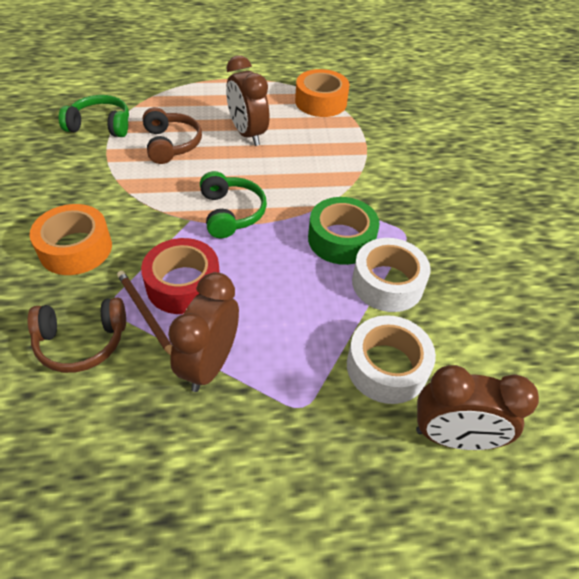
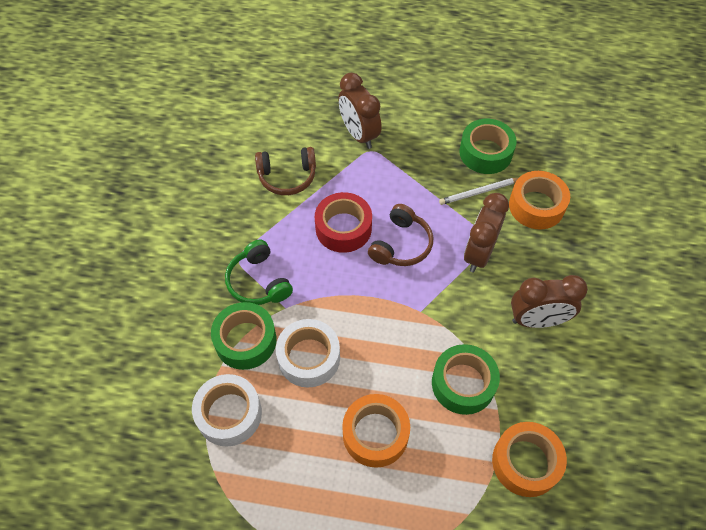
brown pencil: 1 -> 0
green headphones: 2 -> 1
green tape: 1 -> 3
orange tape: 2 -> 3
white pencil: 0 -> 1

